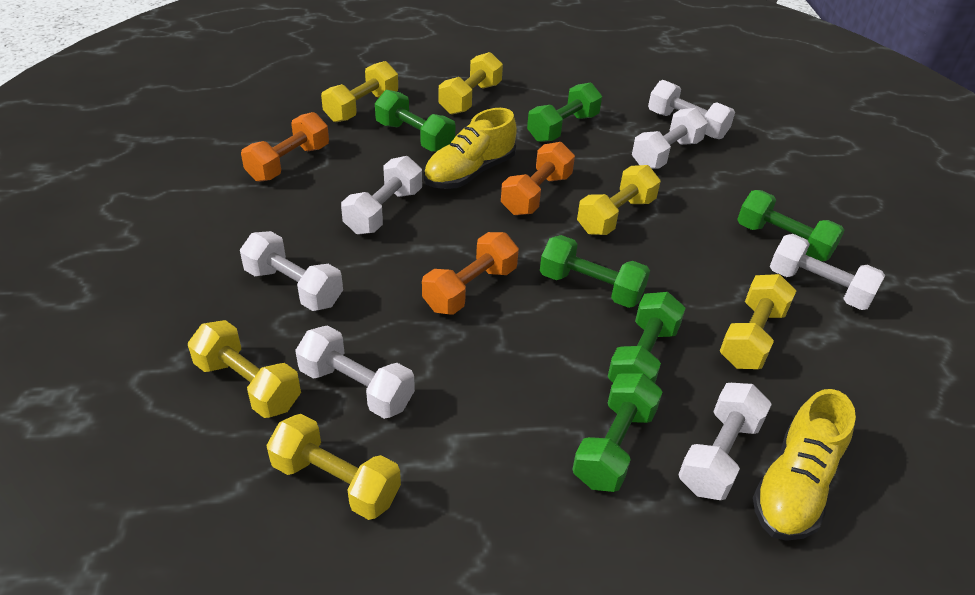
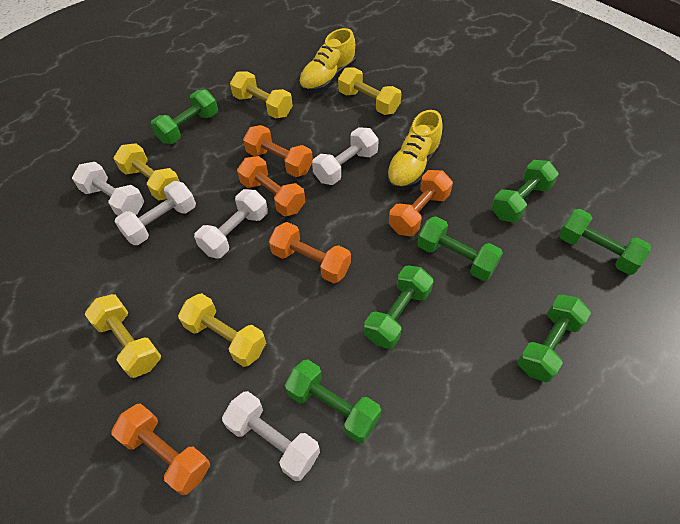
green dumbbell: 6 -> 7
orange dumbbell: 3 -> 5
white dumbbell: 7 -> 5
yellow dumbbell: 6 -> 5

